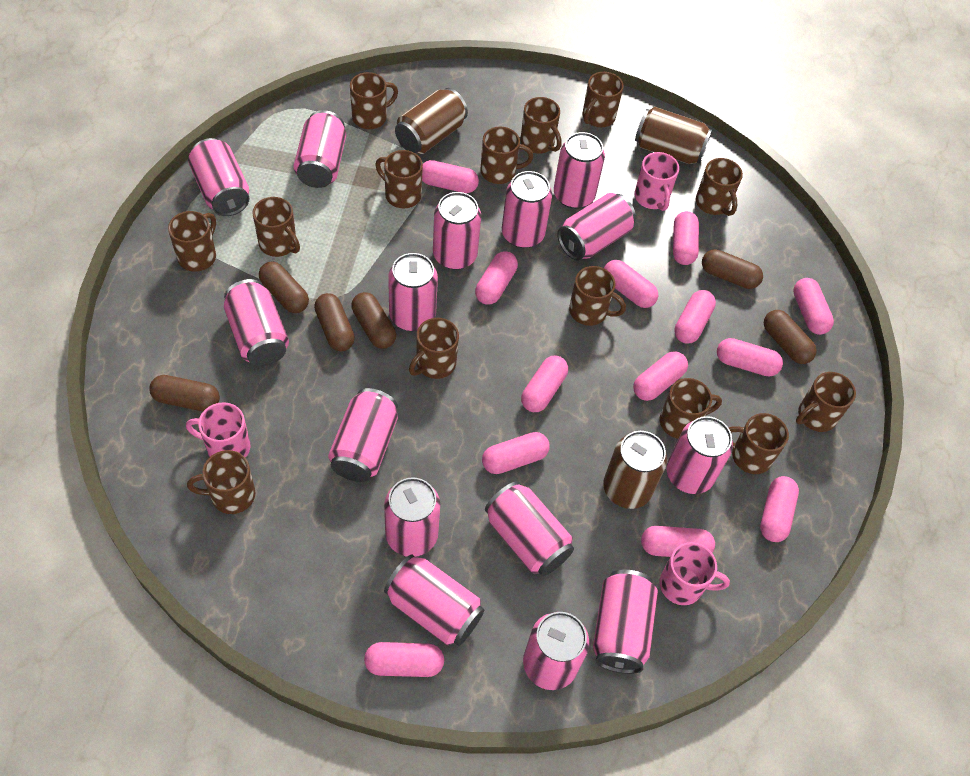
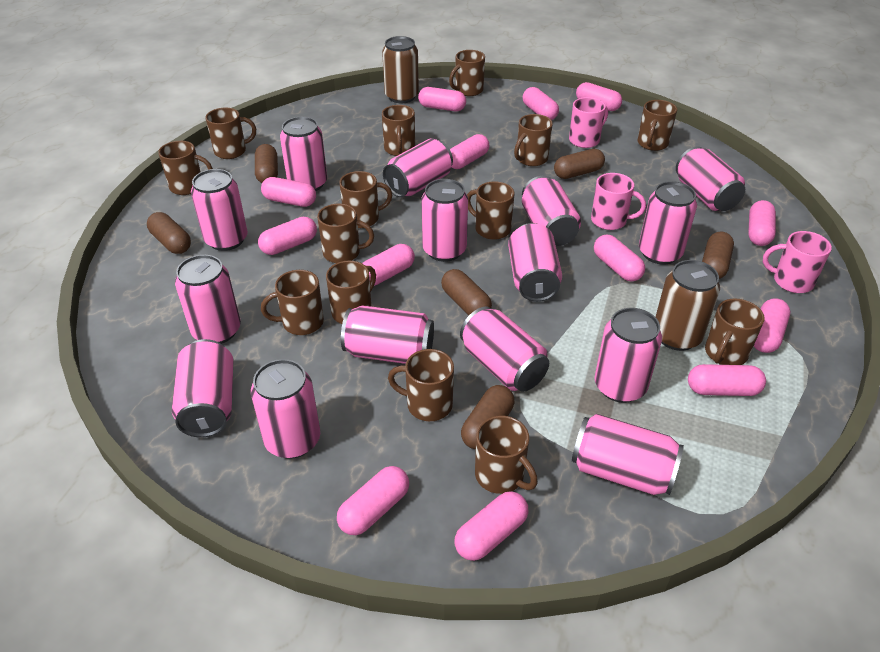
brown can: 3 -> 2

